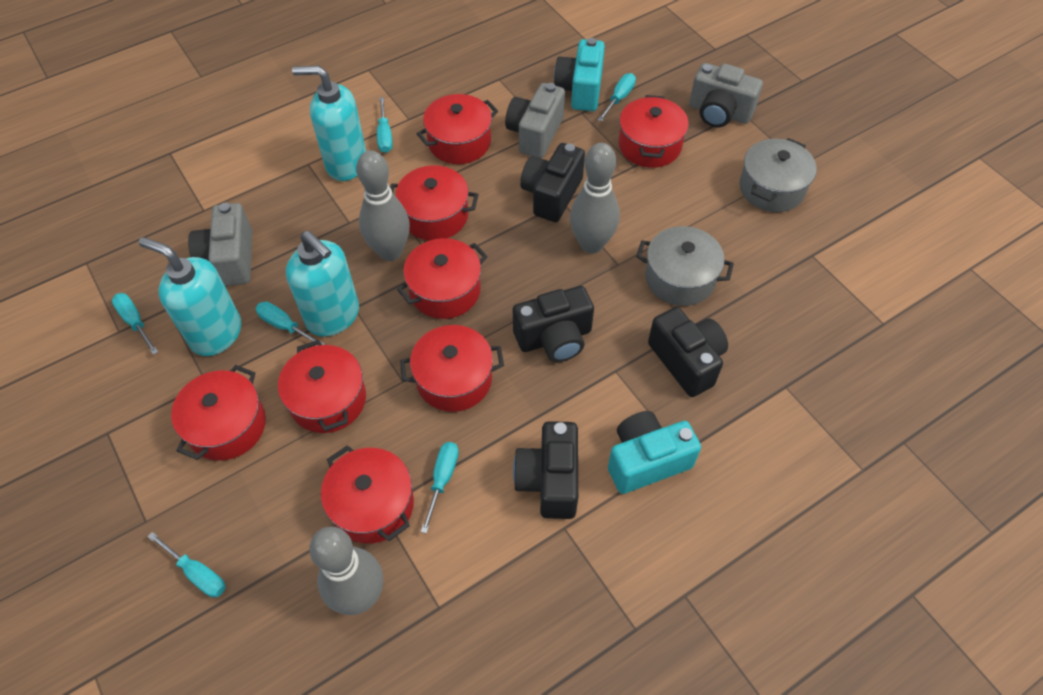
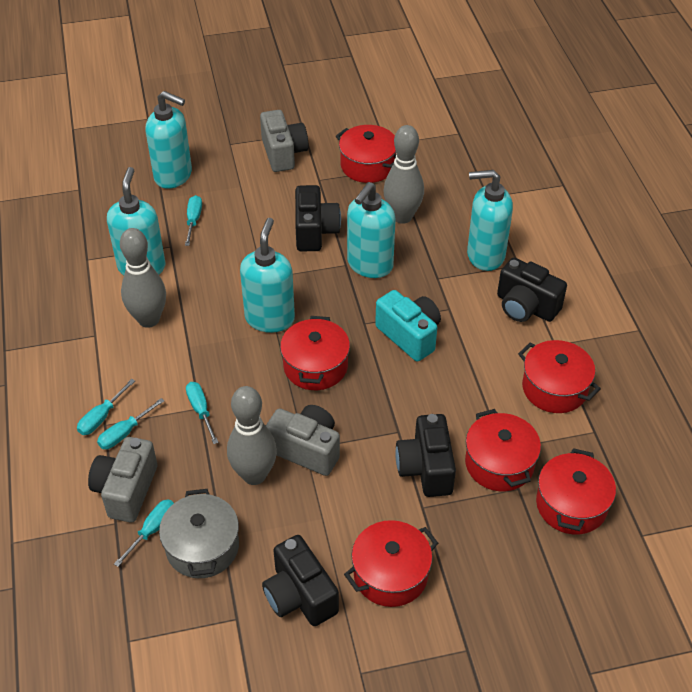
grey pot: 2 -> 1
red pot: 8 -> 6
turquoise camera: 2 -> 1
turquoise screwdriver: 6 -> 5
turquoise soap dispenser: 3 -> 5

